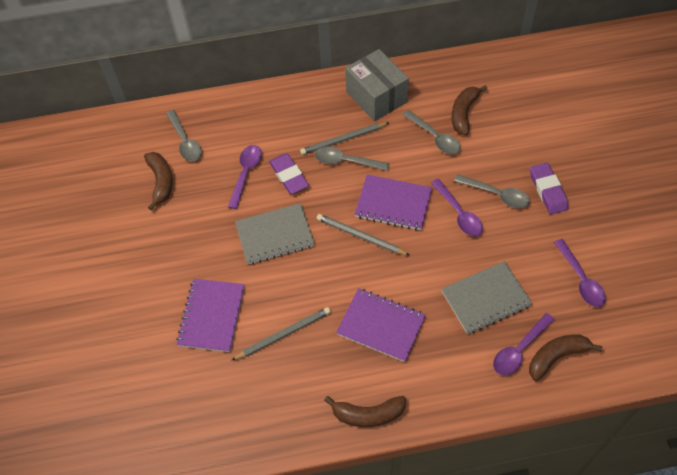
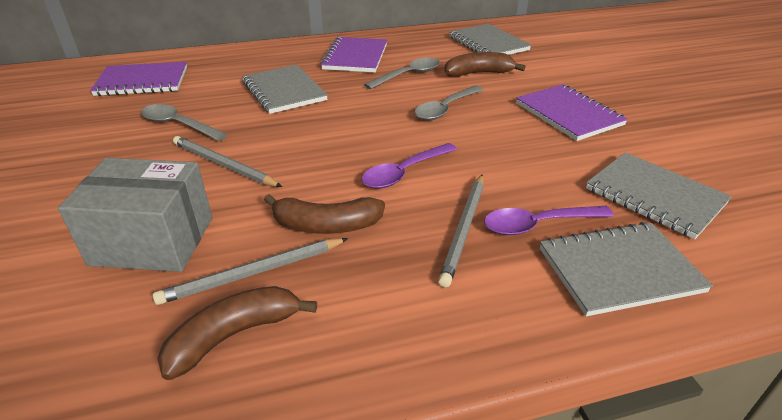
brown banana: 4 -> 3
grey notebook: 2 -> 4
grey spoon: 4 -> 3
purple eraser: 2 -> 0
purple spoon: 4 -> 2

